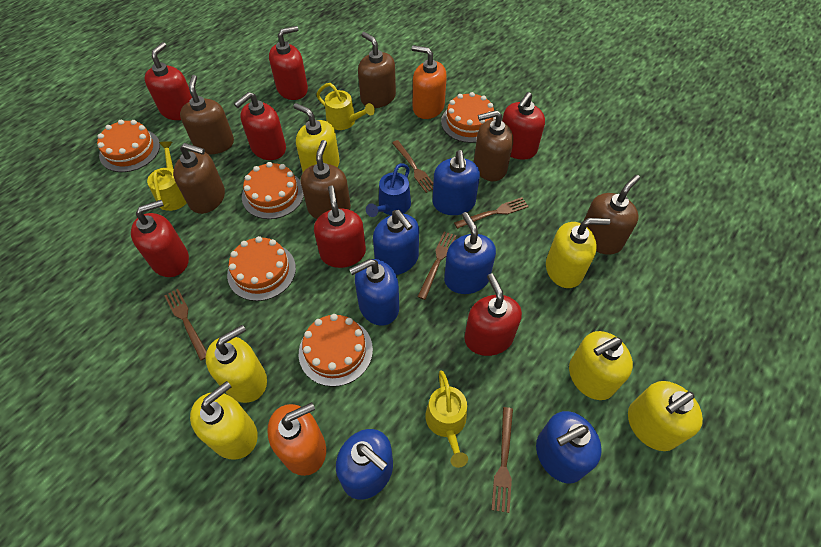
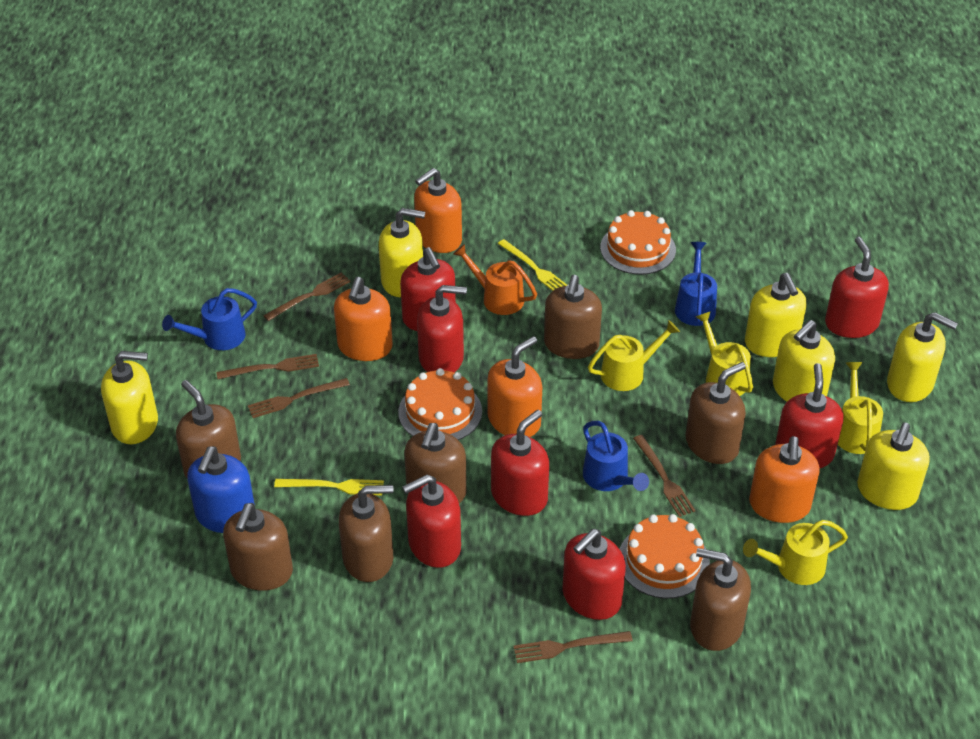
blue soap dispenser: 6 -> 1
blue watering can: 1 -> 3
brown soap dispenser: 6 -> 7
orange cake: 5 -> 3
orange soap dispenser: 2 -> 4
orange watering can: 0 -> 1
yellow fork: 0 -> 2
yellow watering can: 3 -> 4

